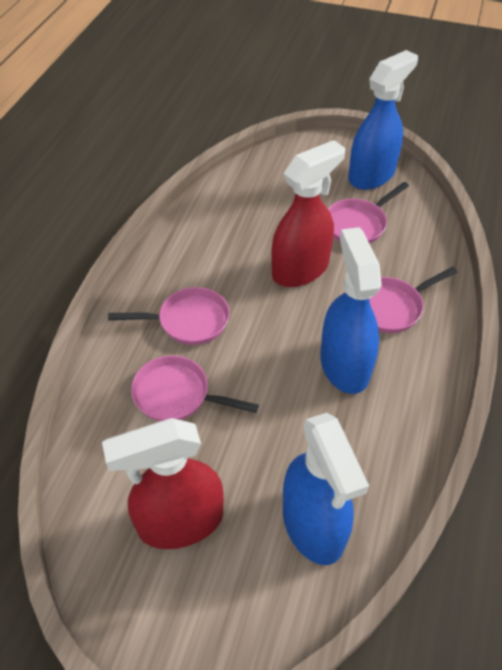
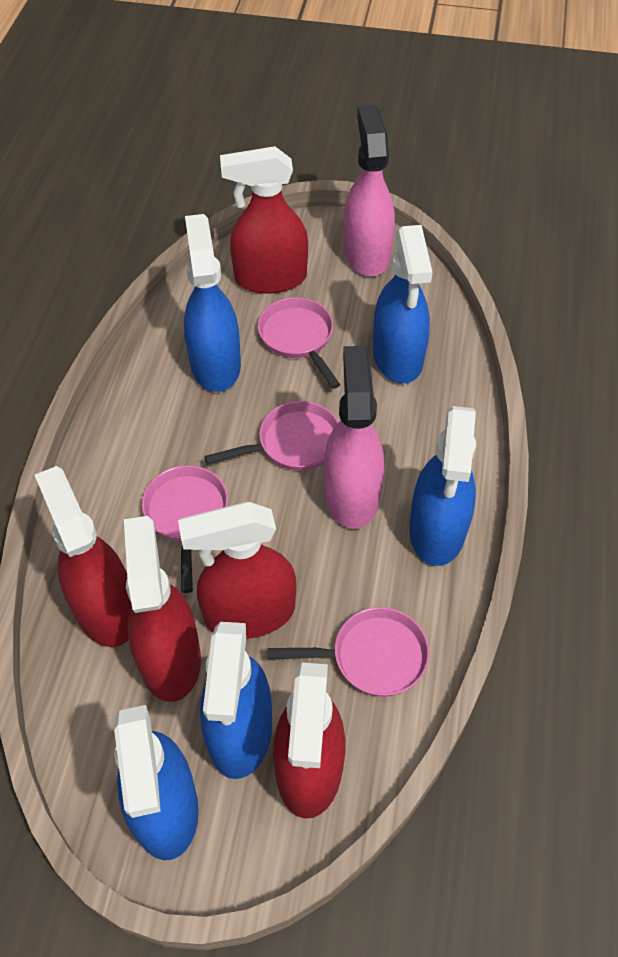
blue spray bottle: 3 -> 5
pink spray bottle: 0 -> 2
red spray bottle: 2 -> 5

